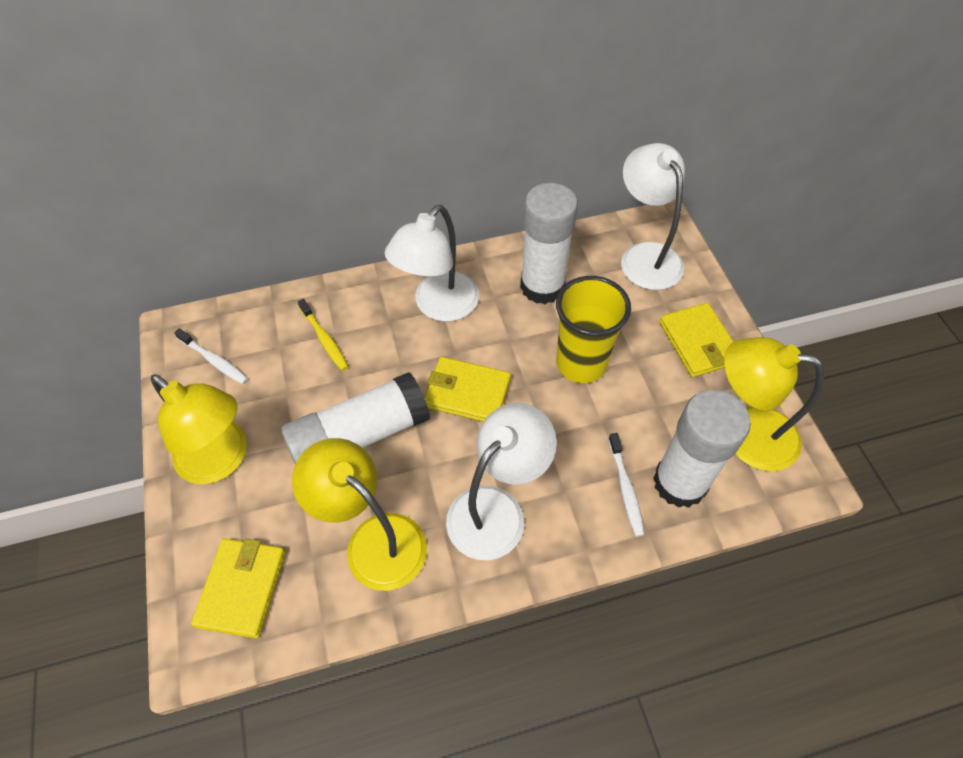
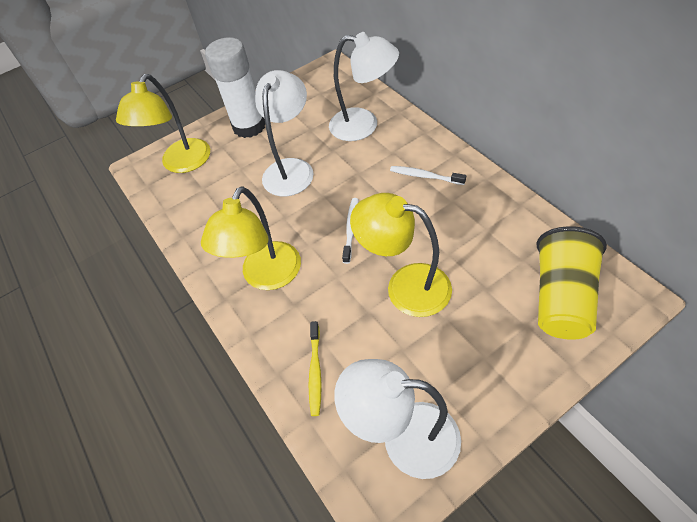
white glue stick: 3 -> 1
yellow wallet: 3 -> 0

